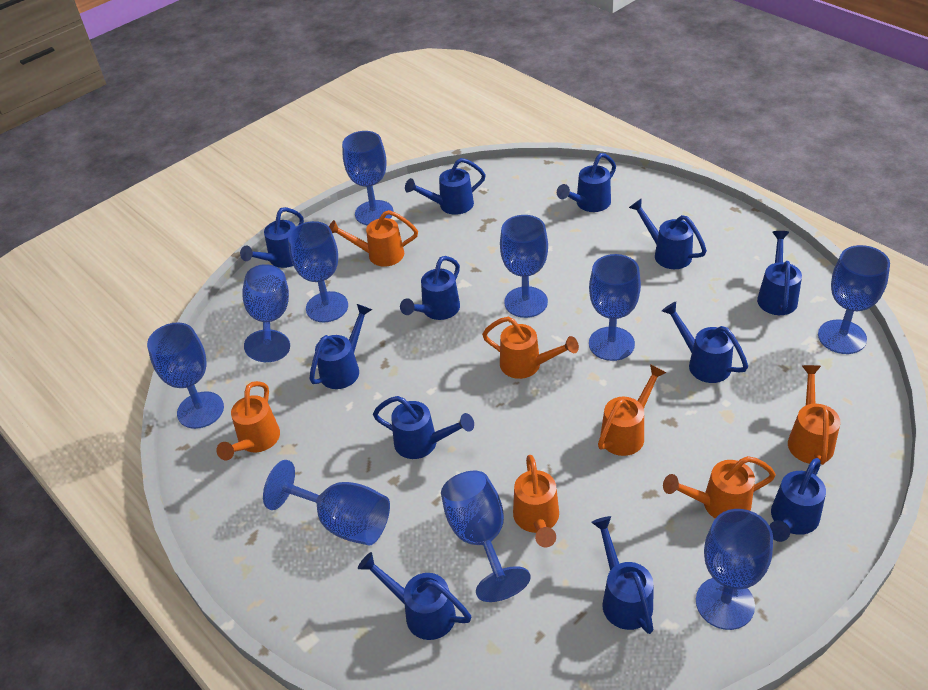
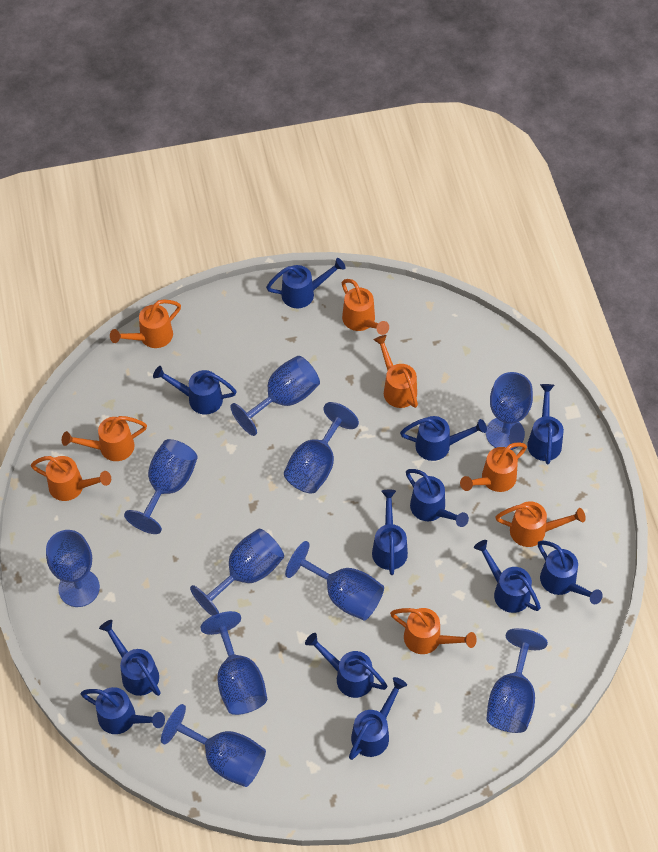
orange watering can: 7 -> 8

